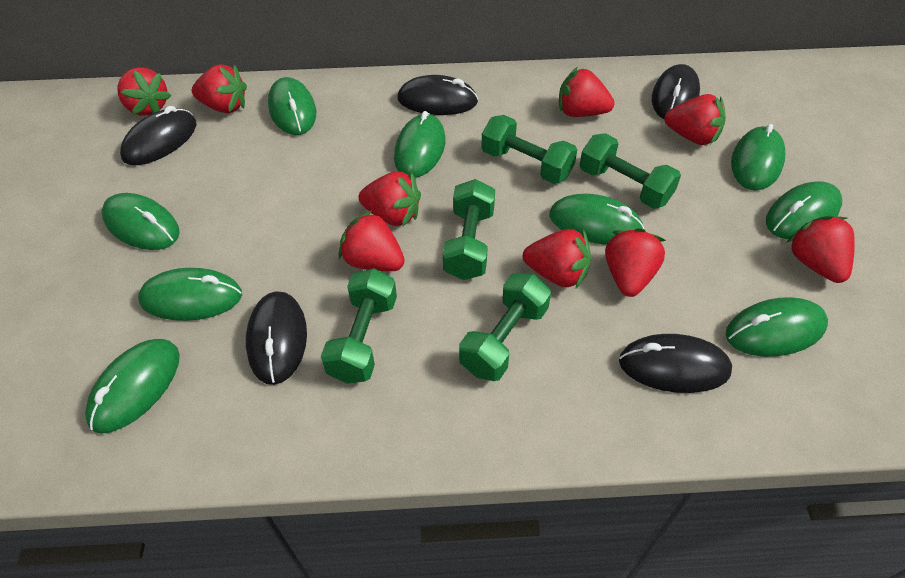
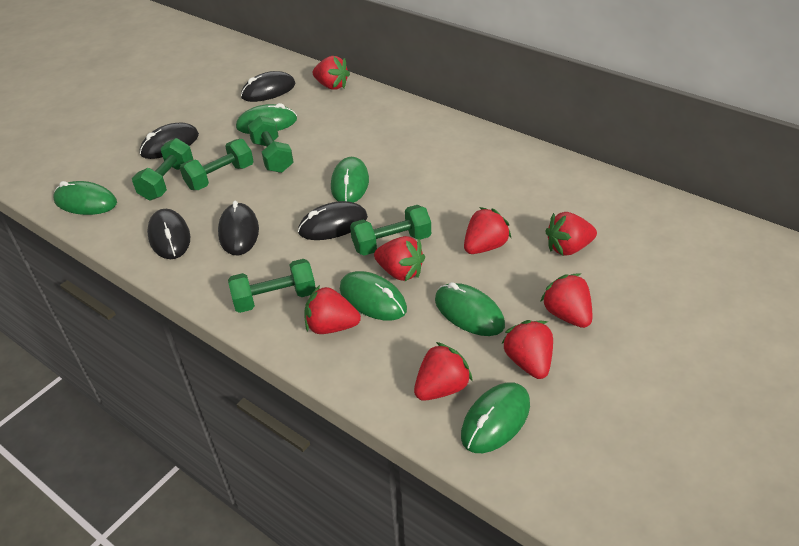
green mouse: 9 -> 6
red strawberry: 9 -> 8

